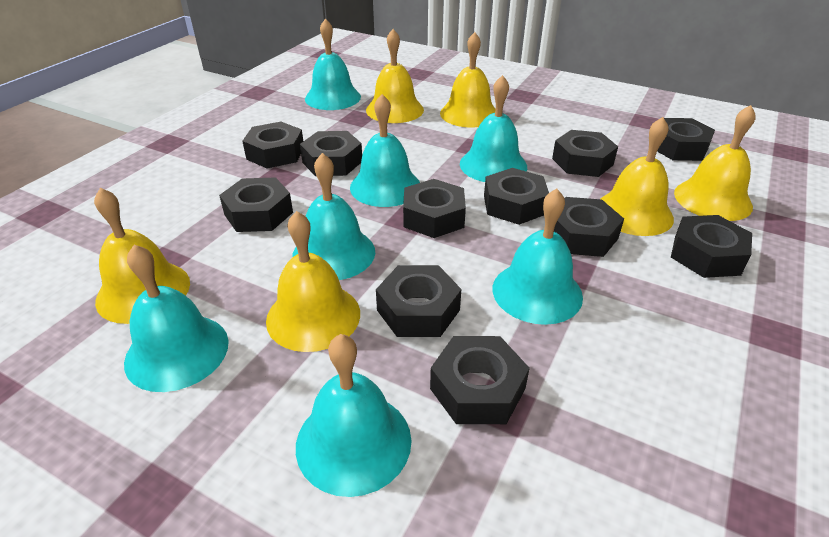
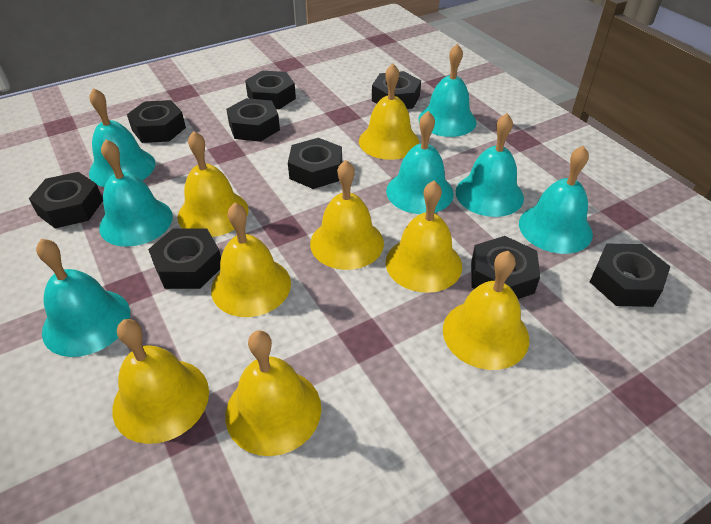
black nut: 11 -> 9
yellow bell: 6 -> 8

